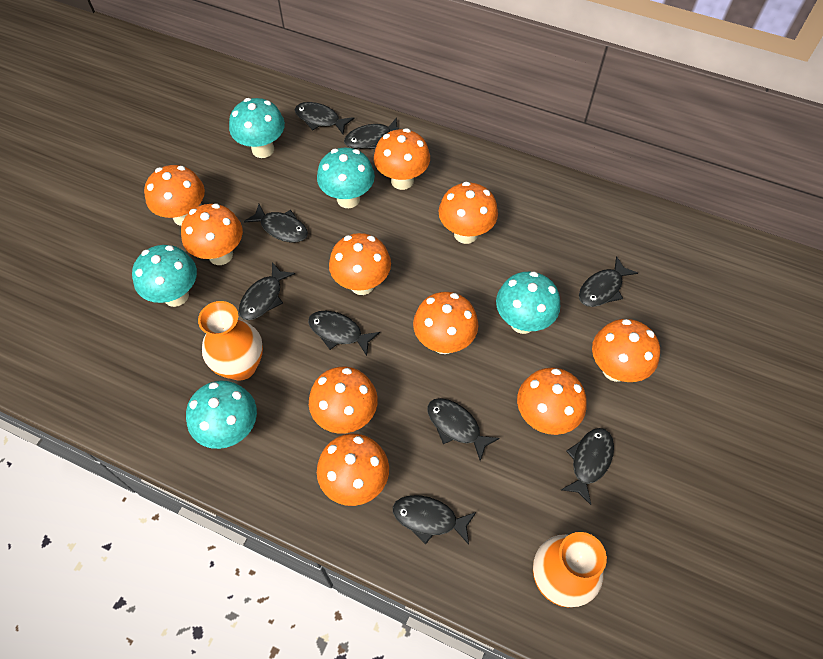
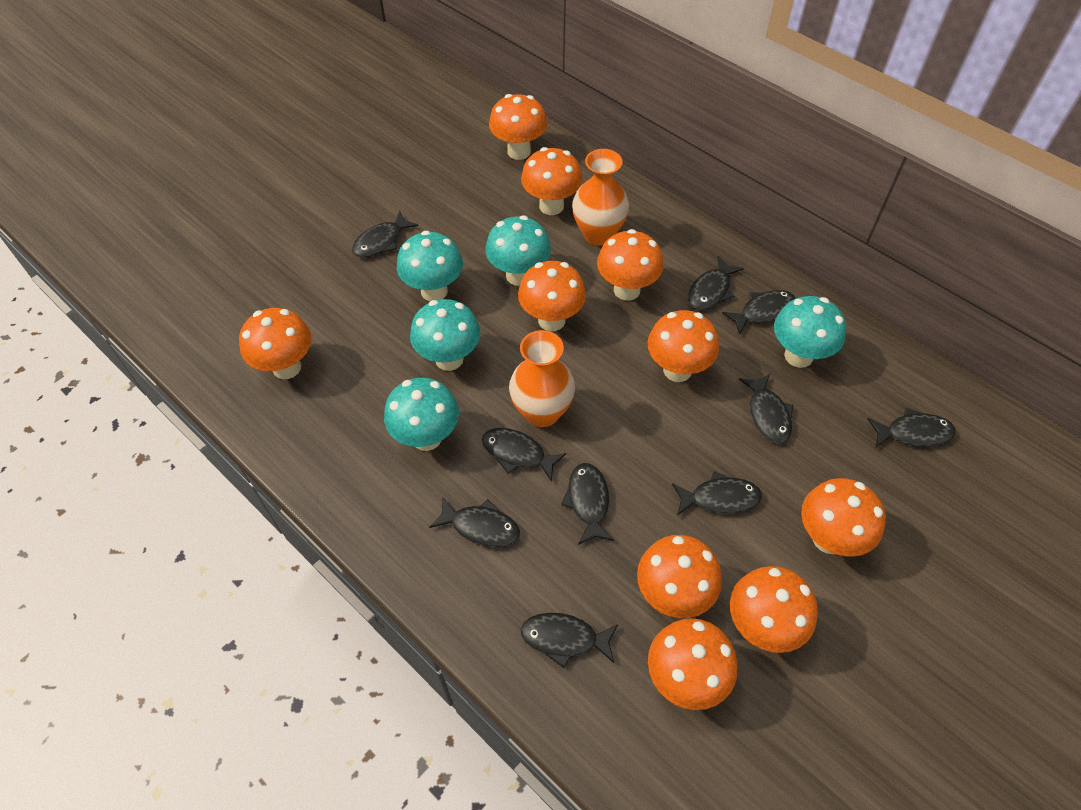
black fish: 9 -> 10

